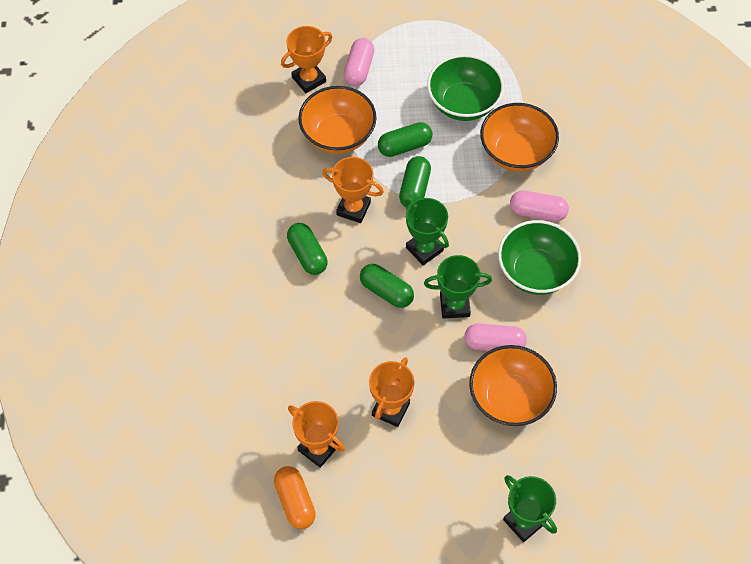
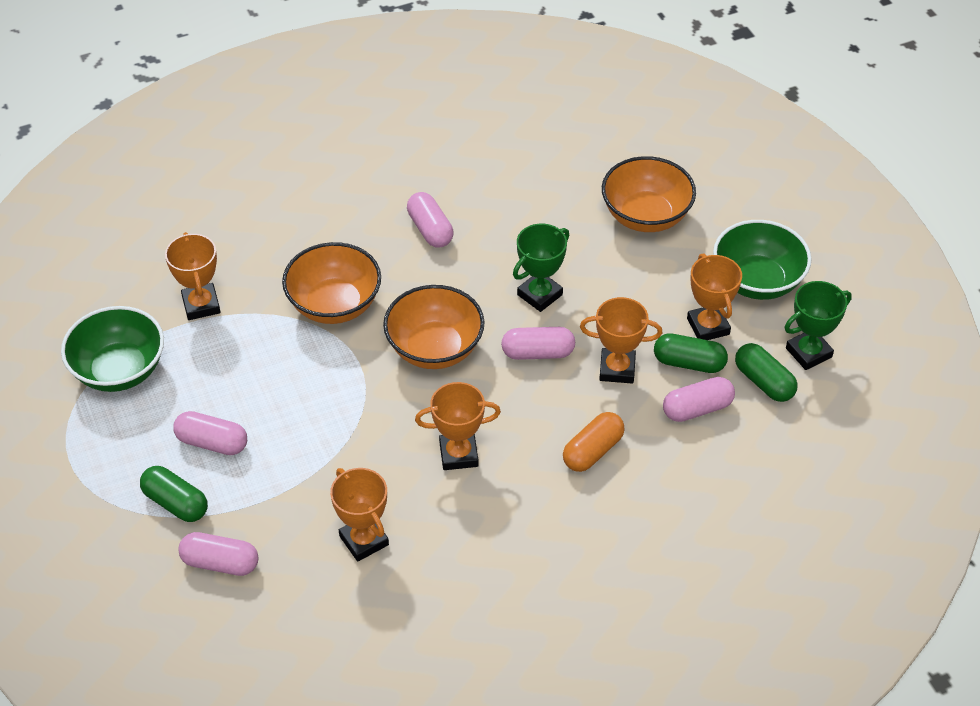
green capsule: 4 -> 3
green trophy: 3 -> 2
orange trophy: 4 -> 5
pink capsule: 3 -> 5

